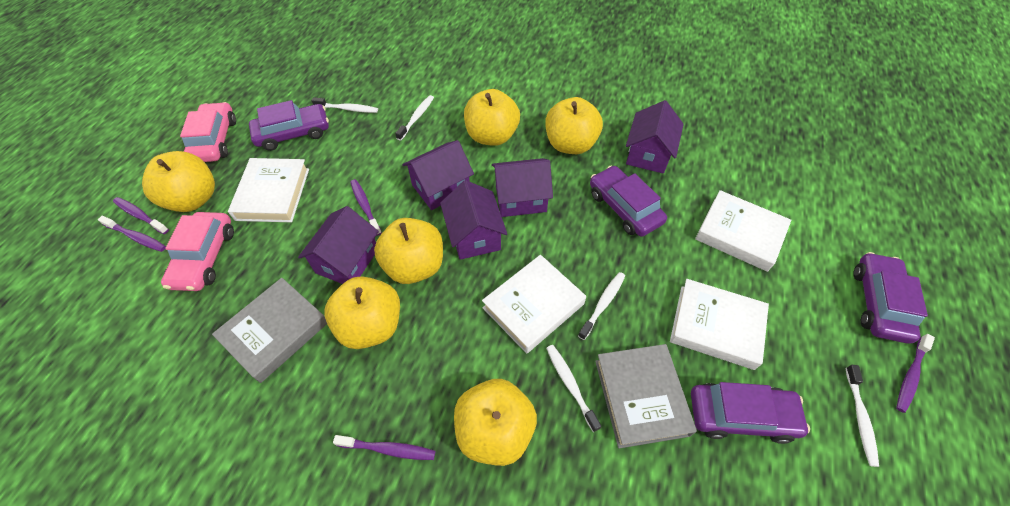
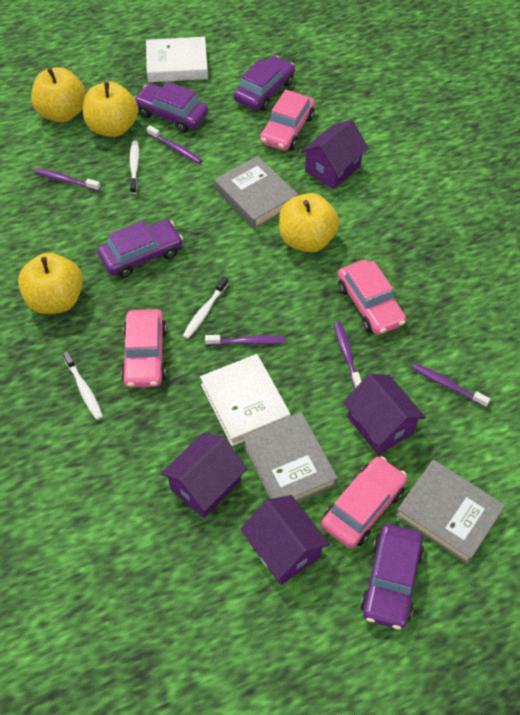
grey book: 2 -> 3
pink car: 2 -> 4
purple house: 5 -> 4
white book: 4 -> 2
white toothbrush: 5 -> 3
yellow apple: 6 -> 4

